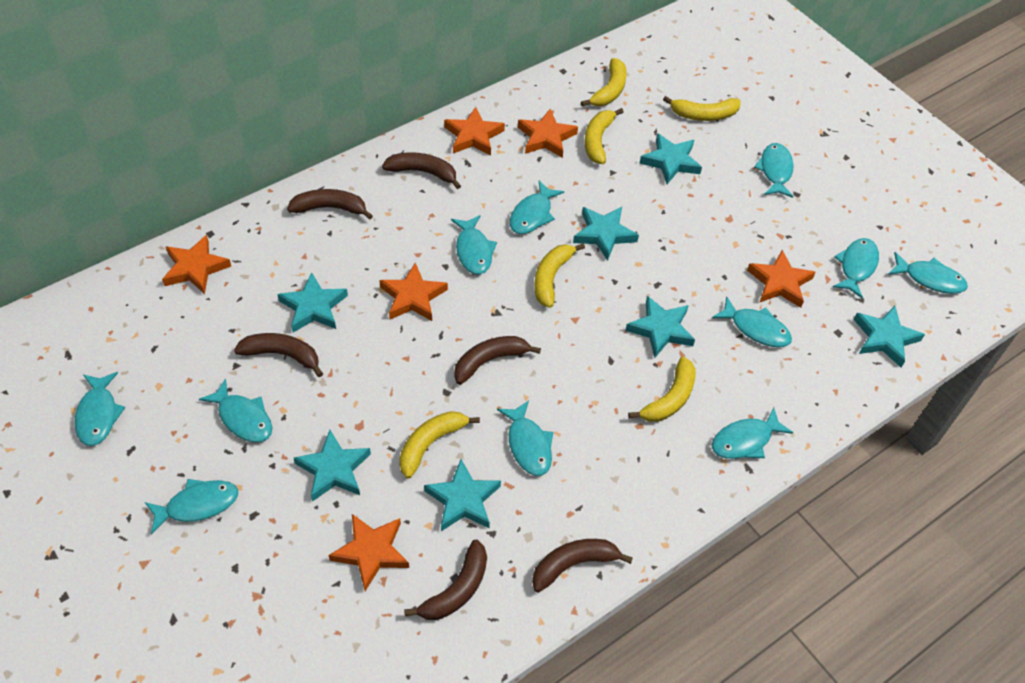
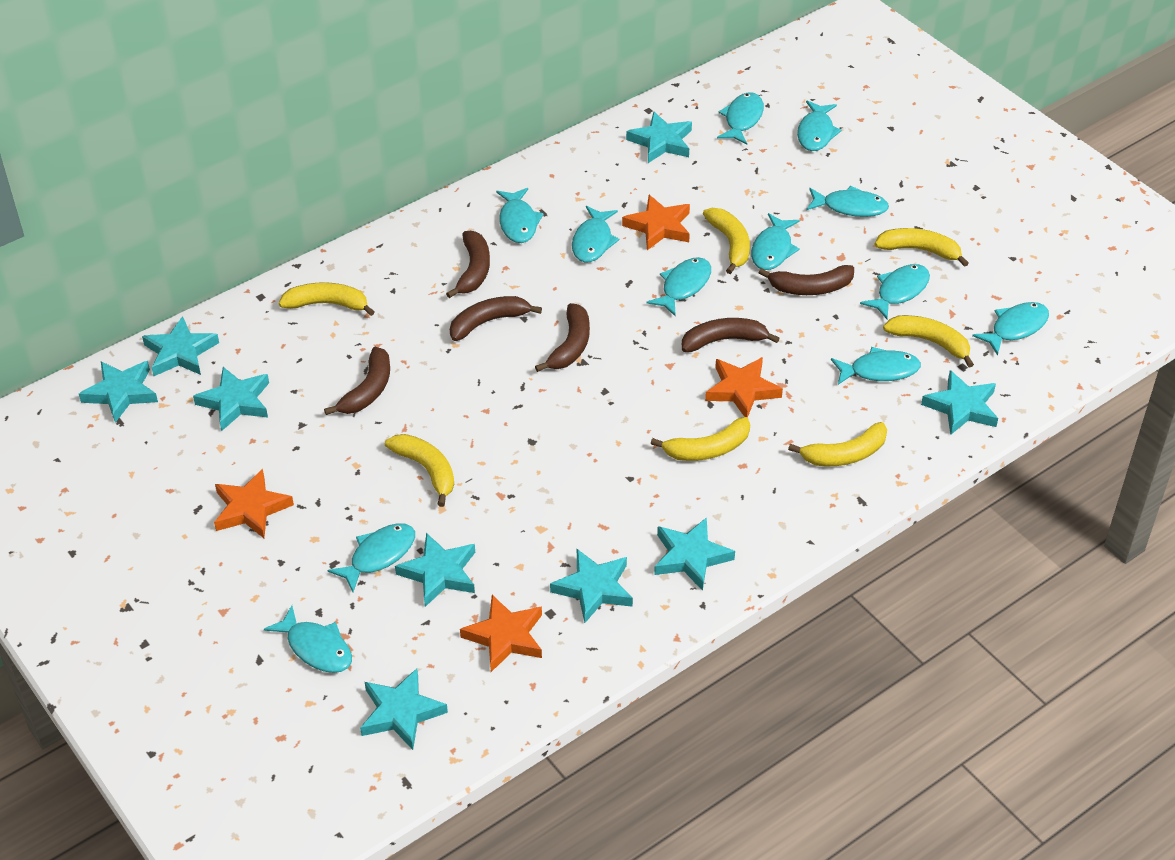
orange star: 6 -> 4
turquoise fish: 11 -> 12
turquoise star: 7 -> 9
yellow banana: 6 -> 7

